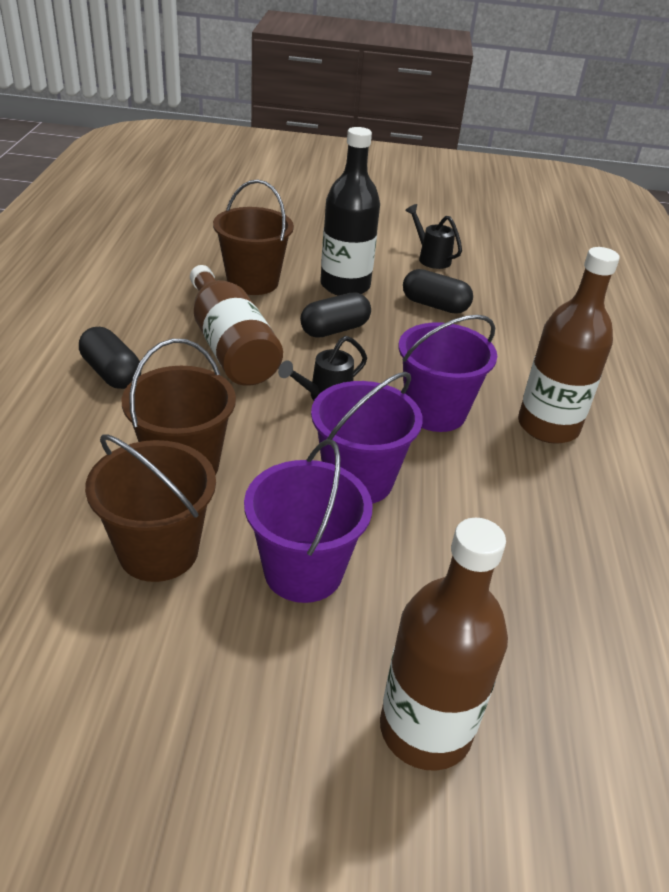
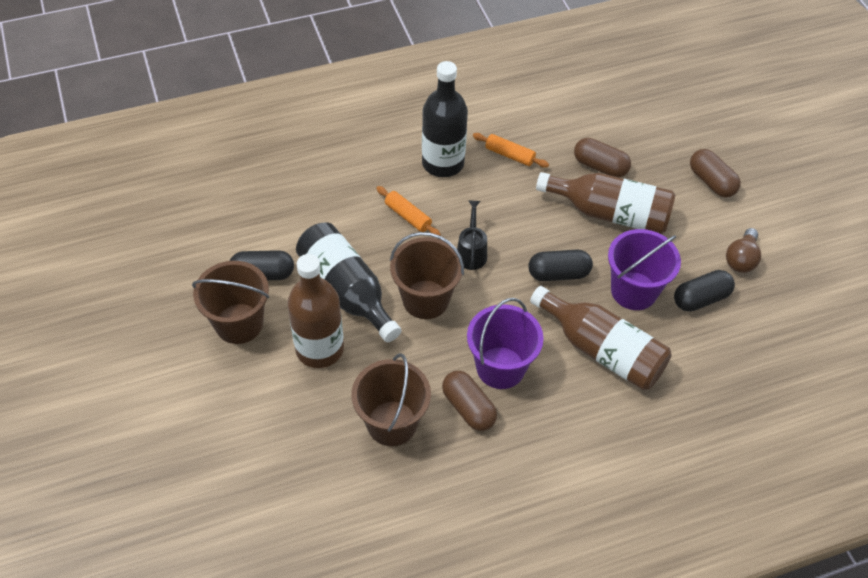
black bottle: 1 -> 2
black watering can: 2 -> 1
brown capsule: 0 -> 3
brown light bulb: 0 -> 1
orange rolling pin: 0 -> 2
purple bucket: 3 -> 2

